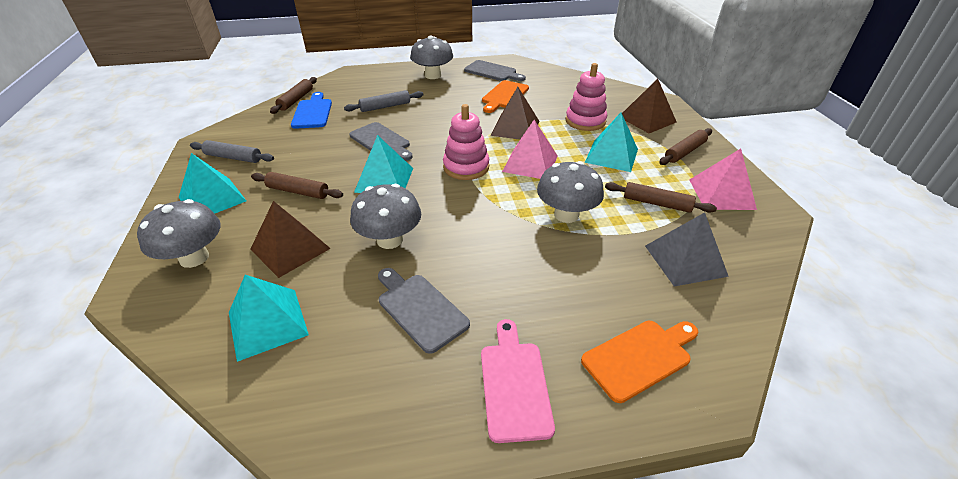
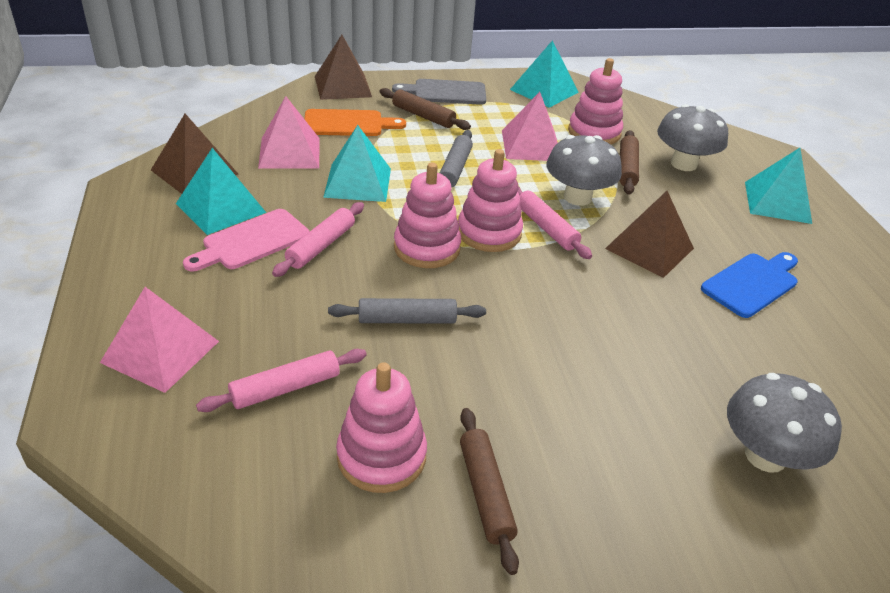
brown rolling pin: 4 -> 3
grey cutting board: 3 -> 1
grey mushroom: 4 -> 3
grey pyramid: 1 -> 0
orange cutting board: 2 -> 1
pink pyramid: 2 -> 3
pink rolling pin: 0 -> 3
pink stacking toy: 2 -> 4

